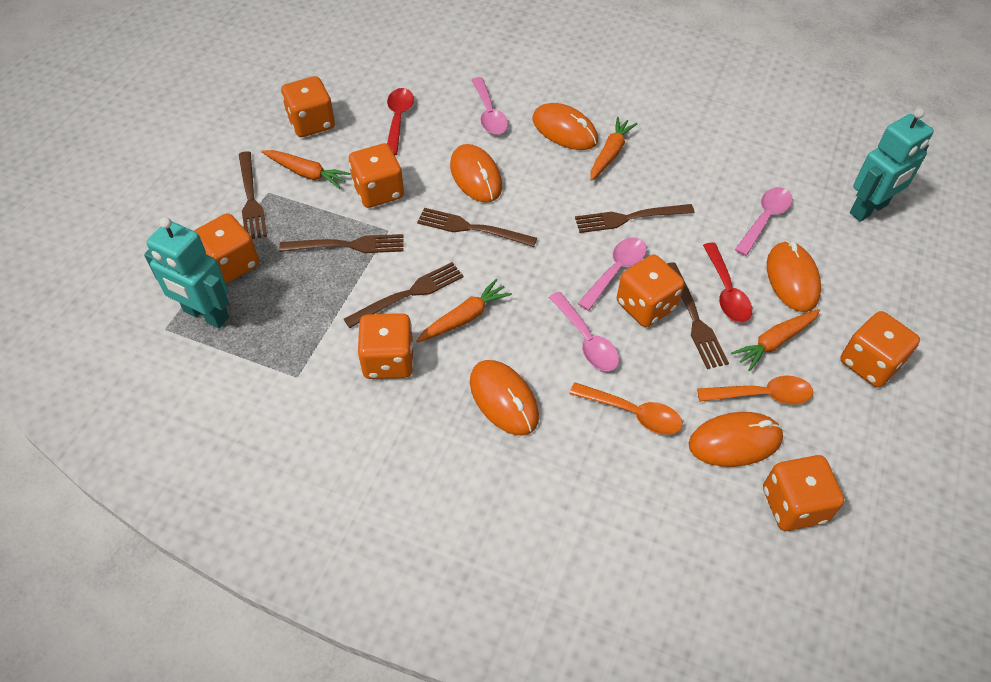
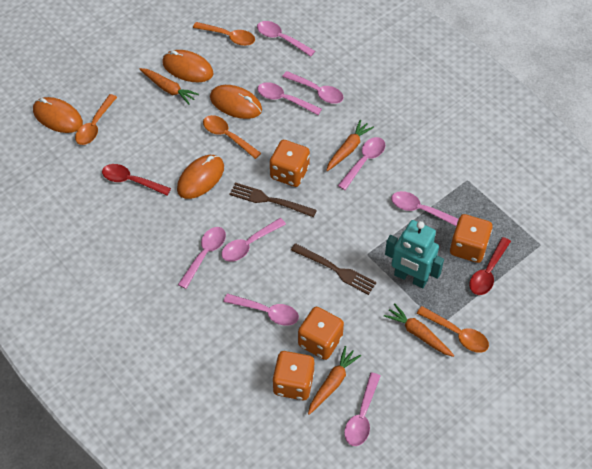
brown fork: 6 -> 2
orange dice: 7 -> 4
orange mouse: 5 -> 4
orange spoon: 2 -> 4
pink spoon: 4 -> 9
turquoise robot: 2 -> 1

